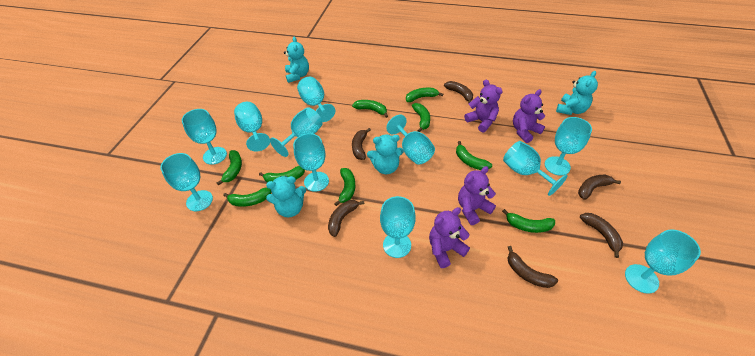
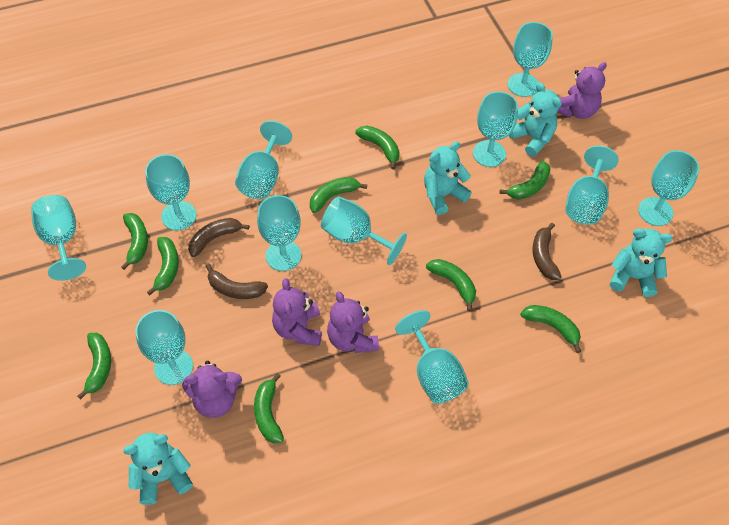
brown banana: 6 -> 3

